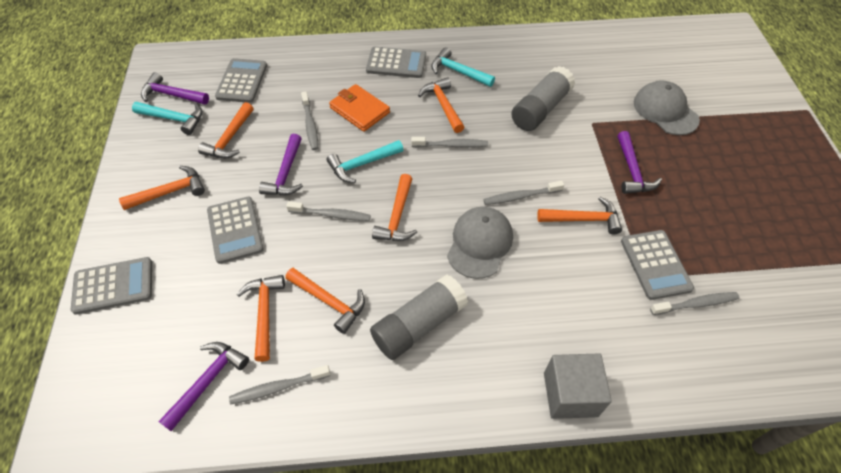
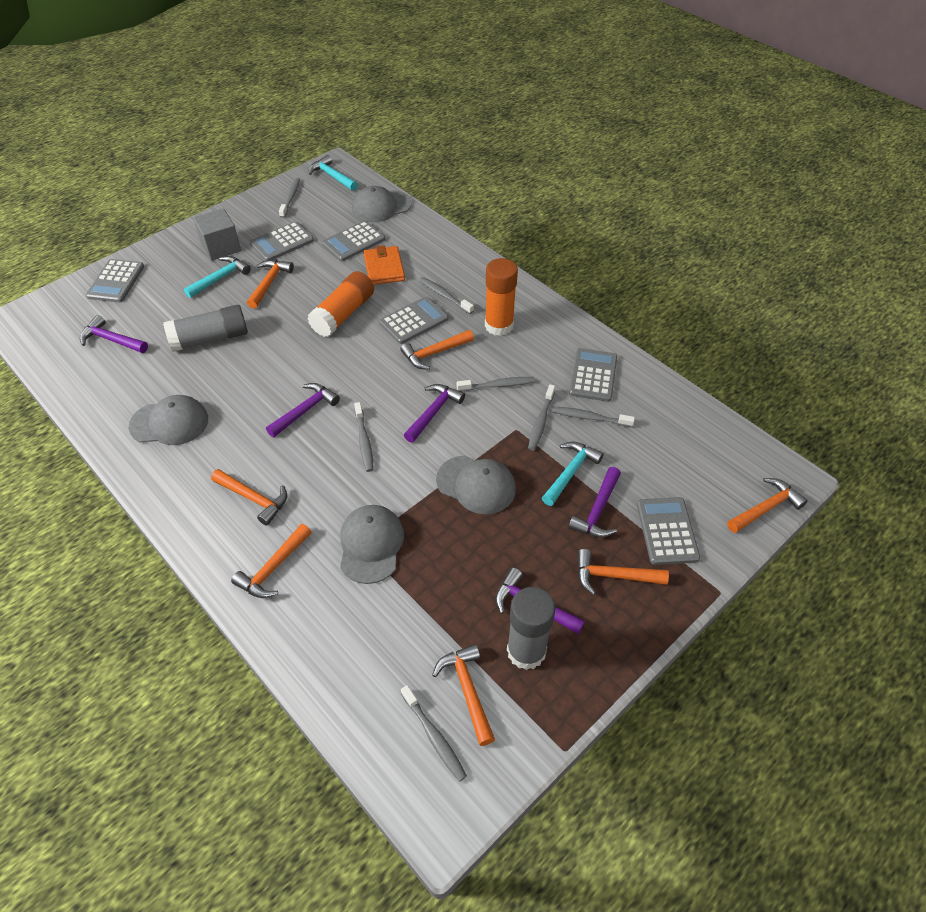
grey calculator: 5 -> 6
grey cap: 2 -> 4
grey toothbrush: 6 -> 7
orange glue stick: 0 -> 2
purple hammer: 4 -> 5

